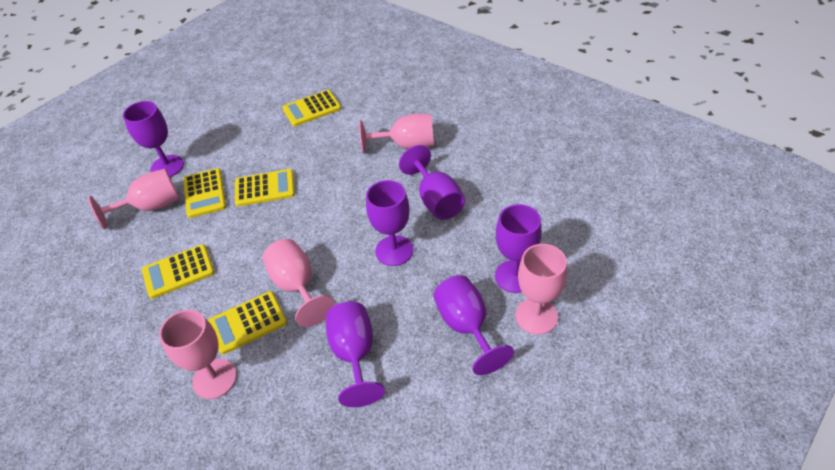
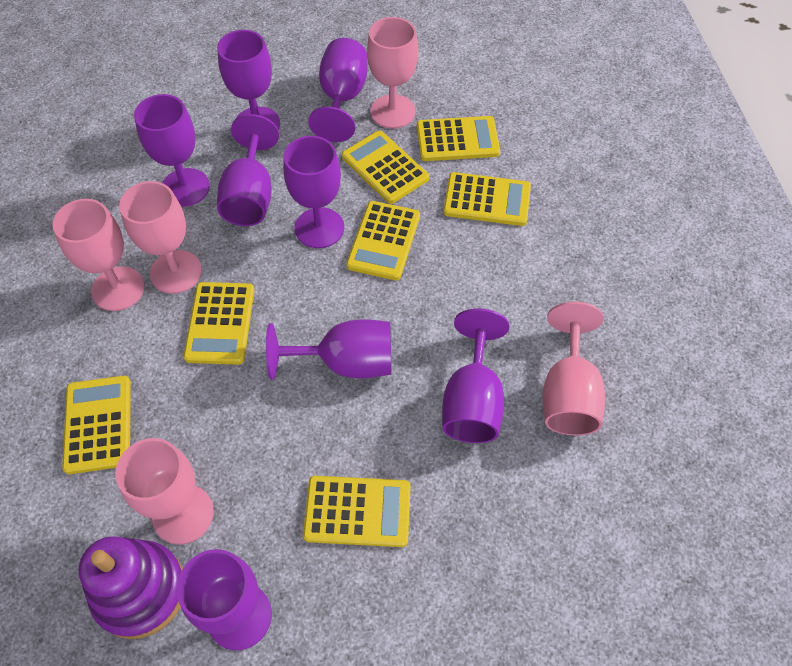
purple goblet: 6 -> 8
purple stacking toy: 0 -> 1
yellow calculator: 5 -> 7

